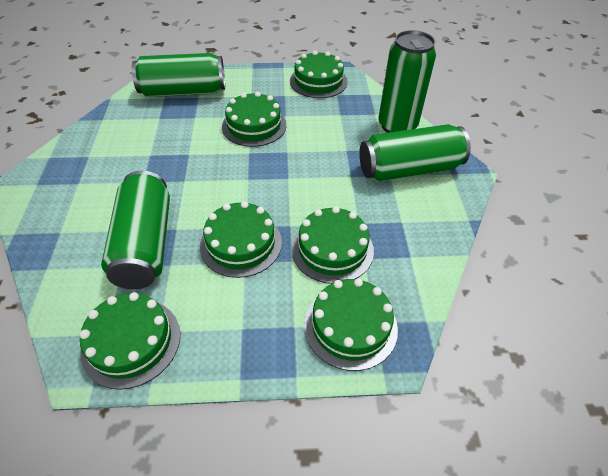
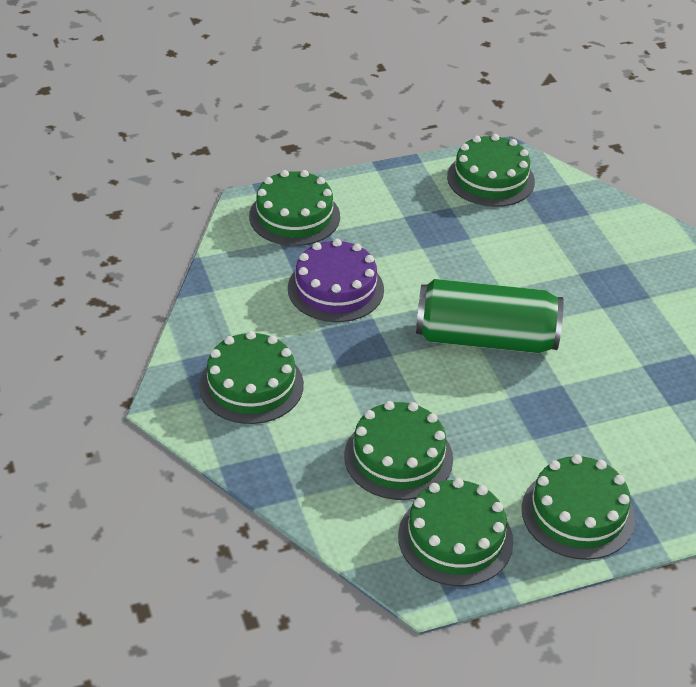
green can: 4 -> 1
purple cake: 0 -> 1

